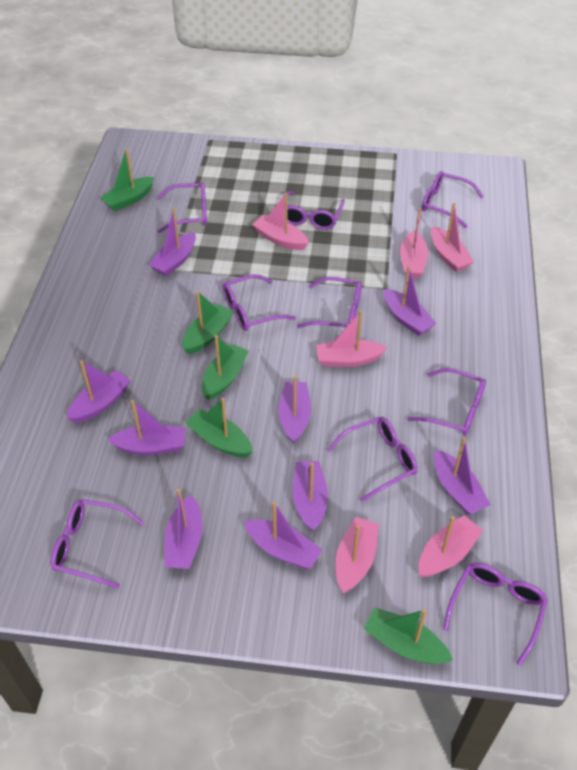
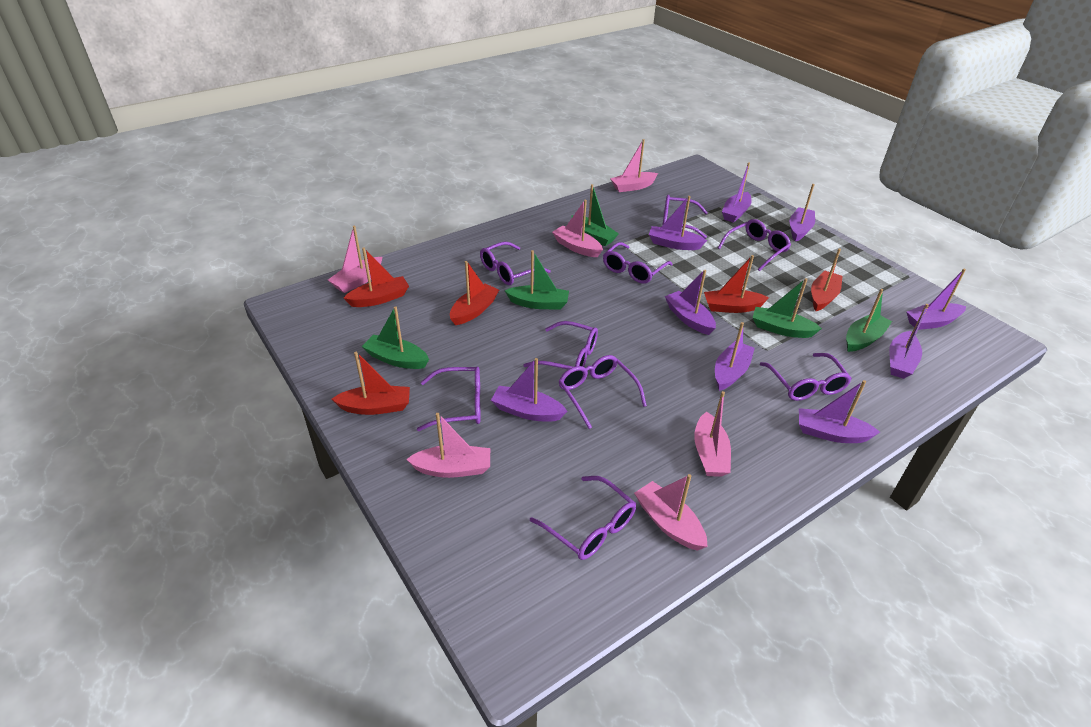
red boat: 0 -> 5

